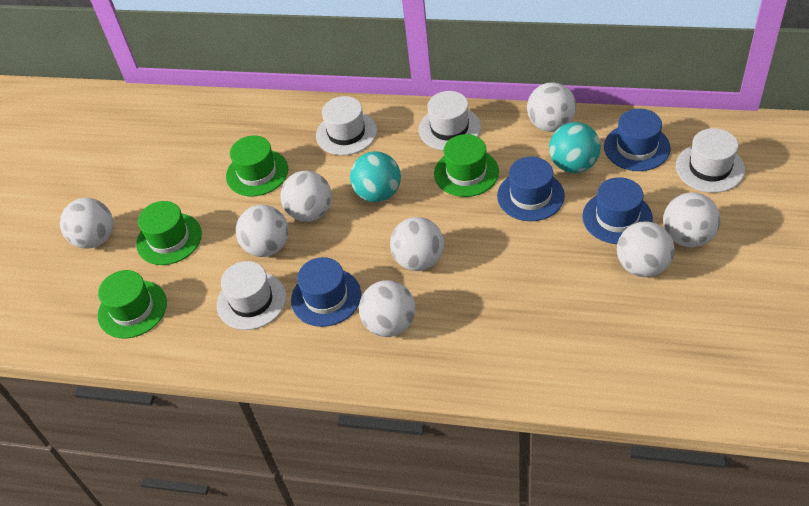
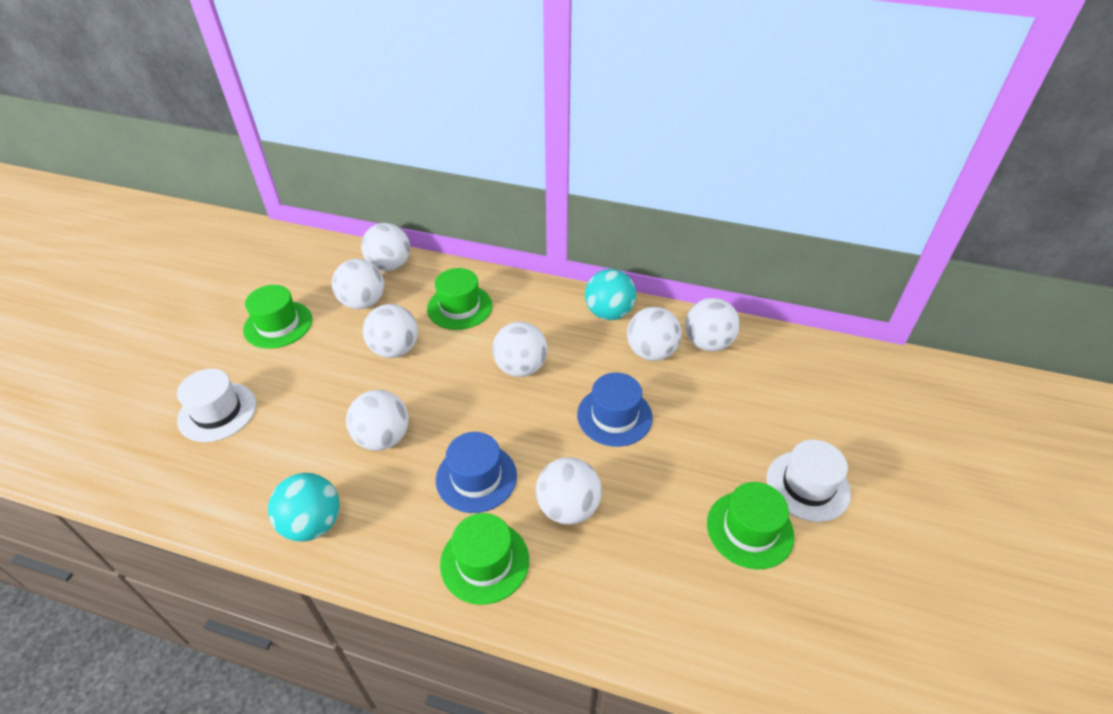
blue hat: 4 -> 2
white hat: 4 -> 2

